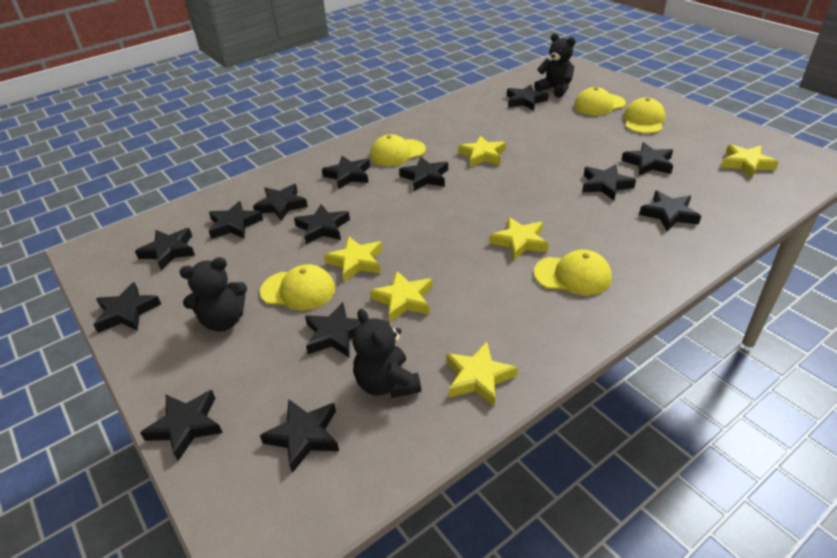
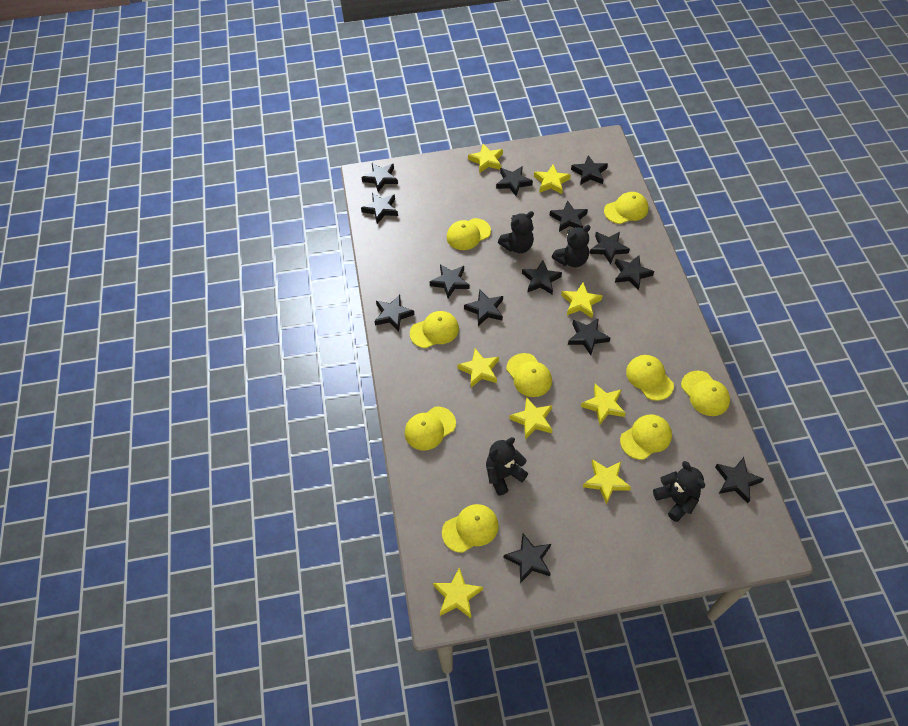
black teddy bear: 3 -> 4
yellow cap: 5 -> 9
yellow star: 6 -> 8

